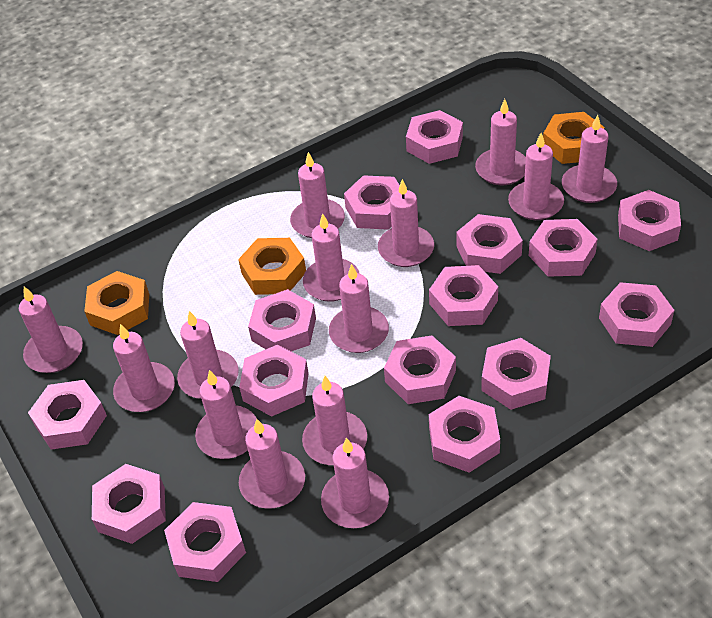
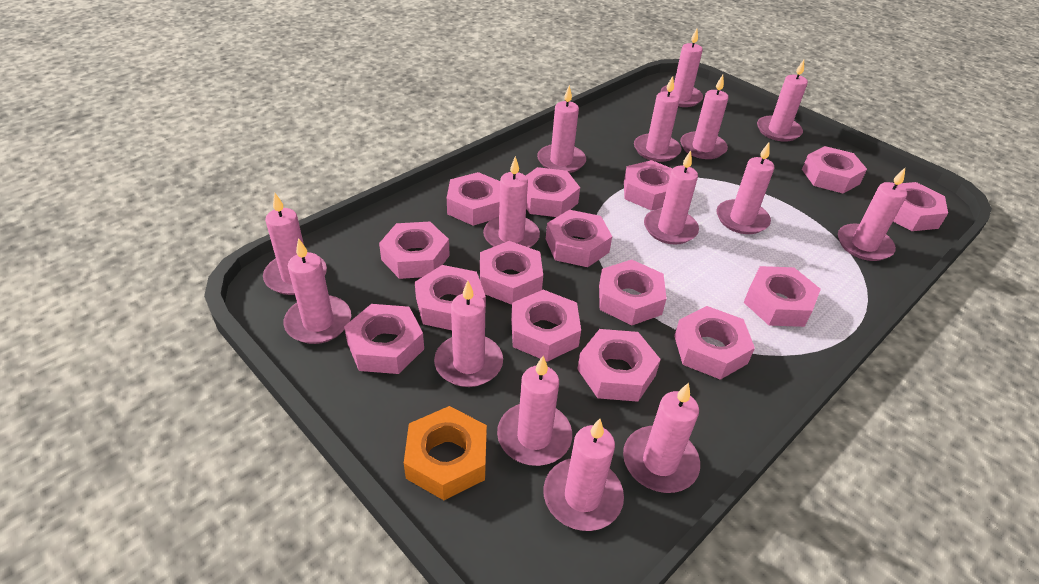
orange nut: 3 -> 1
pink candle: 14 -> 15

